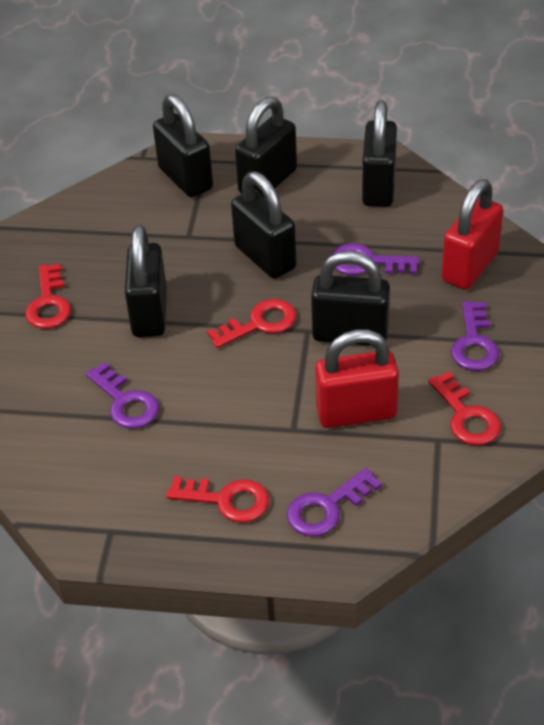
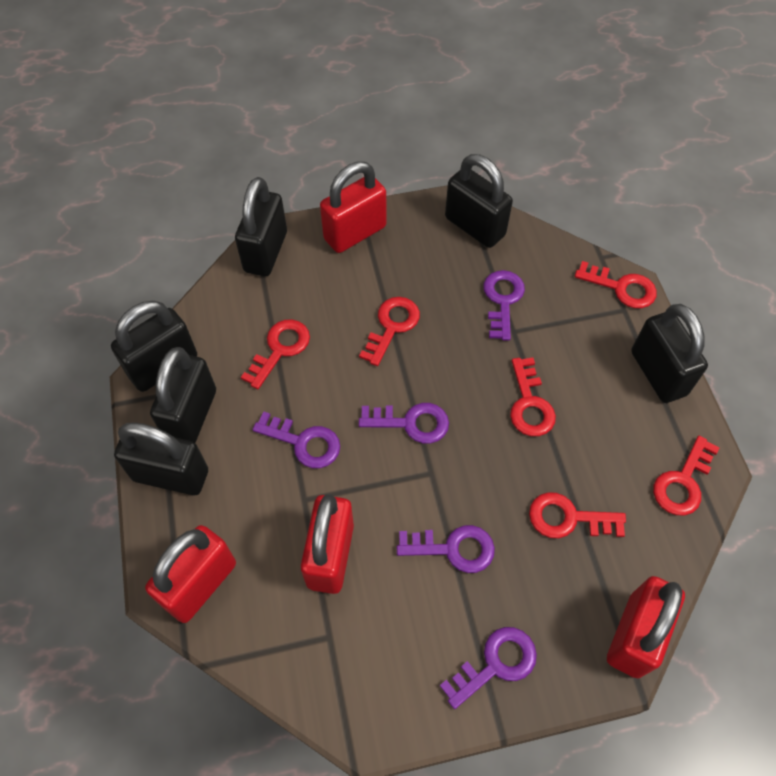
purple key: 4 -> 5
red key: 4 -> 6
red padlock: 2 -> 4

